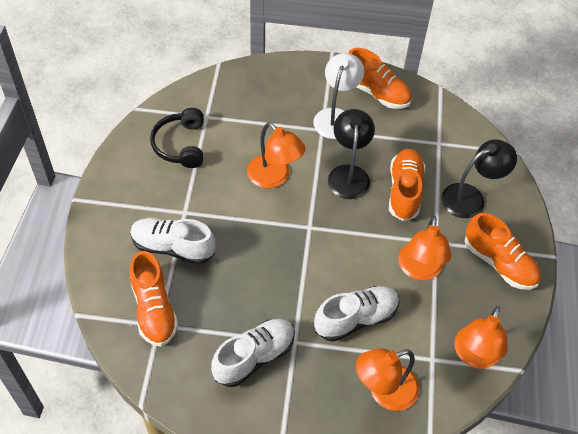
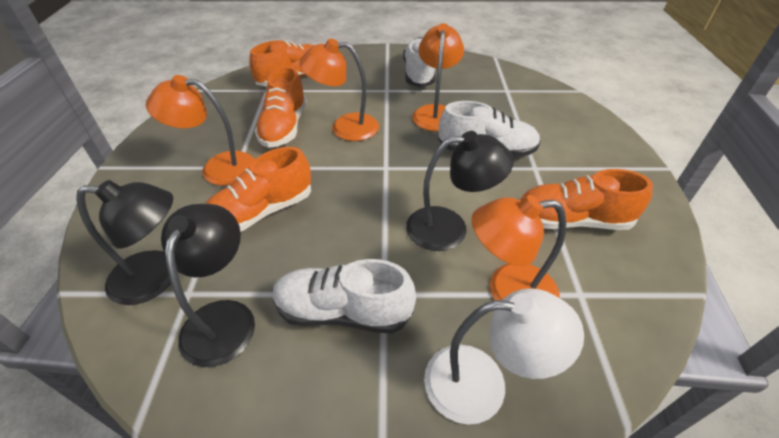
black headphones: 1 -> 0
black lamp: 2 -> 3

